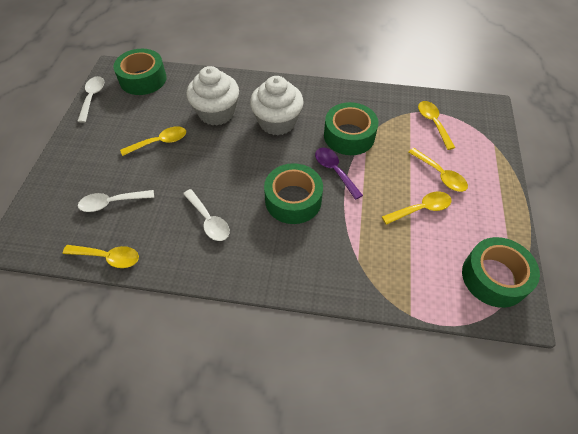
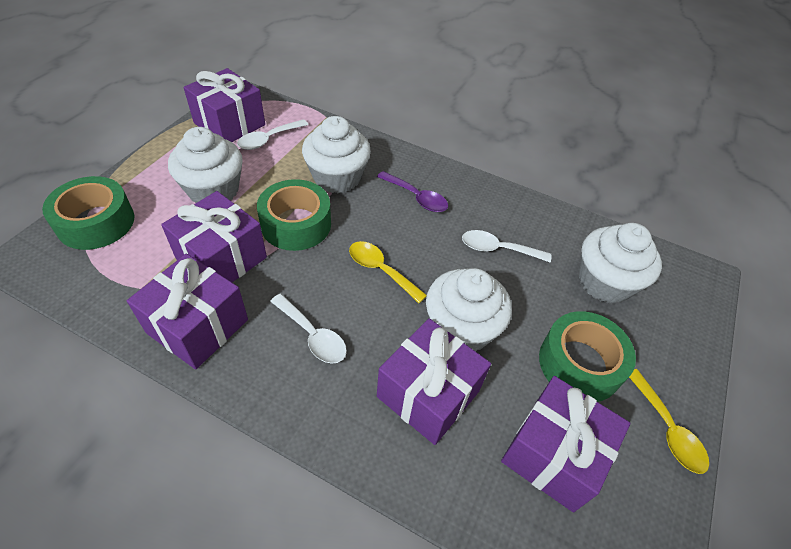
green tape: 4 -> 3
purple gift: 0 -> 5
white cupcake: 2 -> 4
yellow spoon: 5 -> 2

